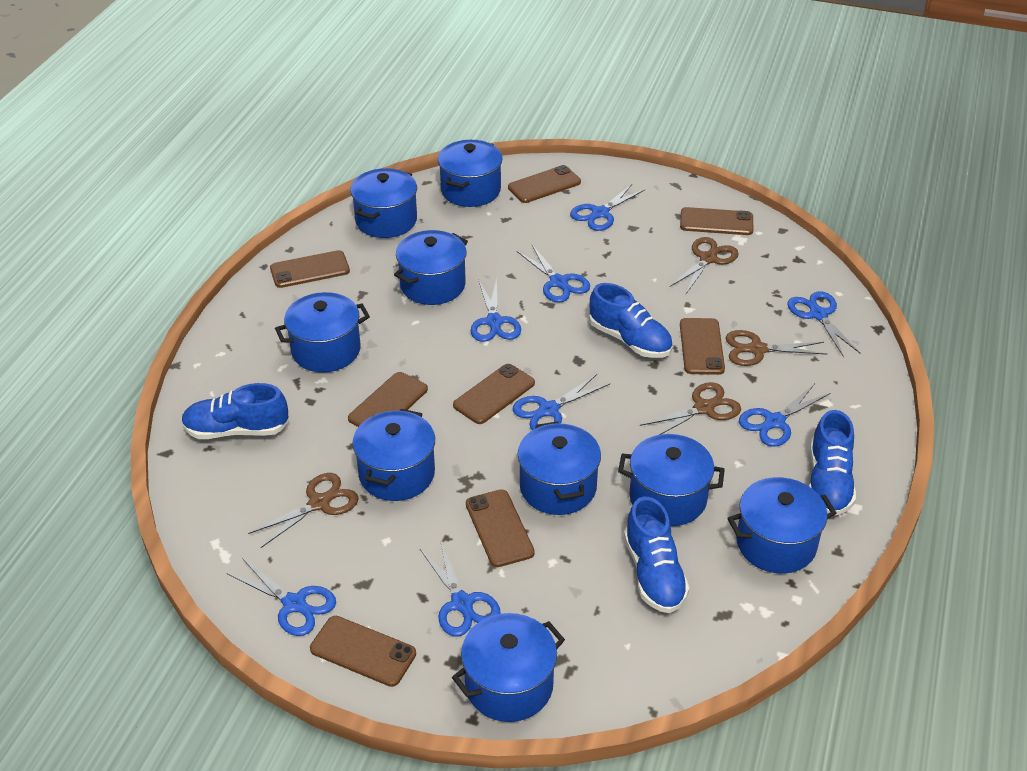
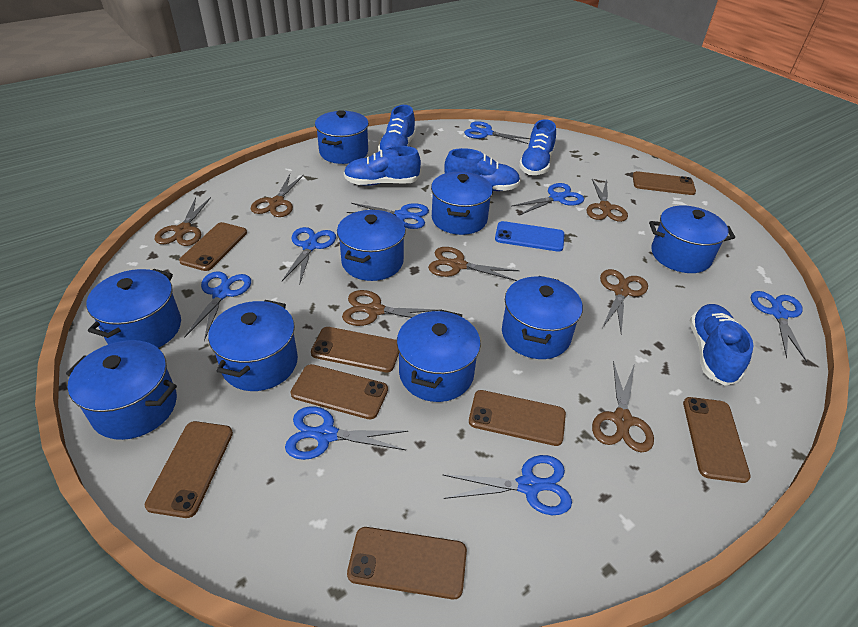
blue phone: 0 -> 1
blue shoe: 4 -> 5
brown scissors: 4 -> 7

